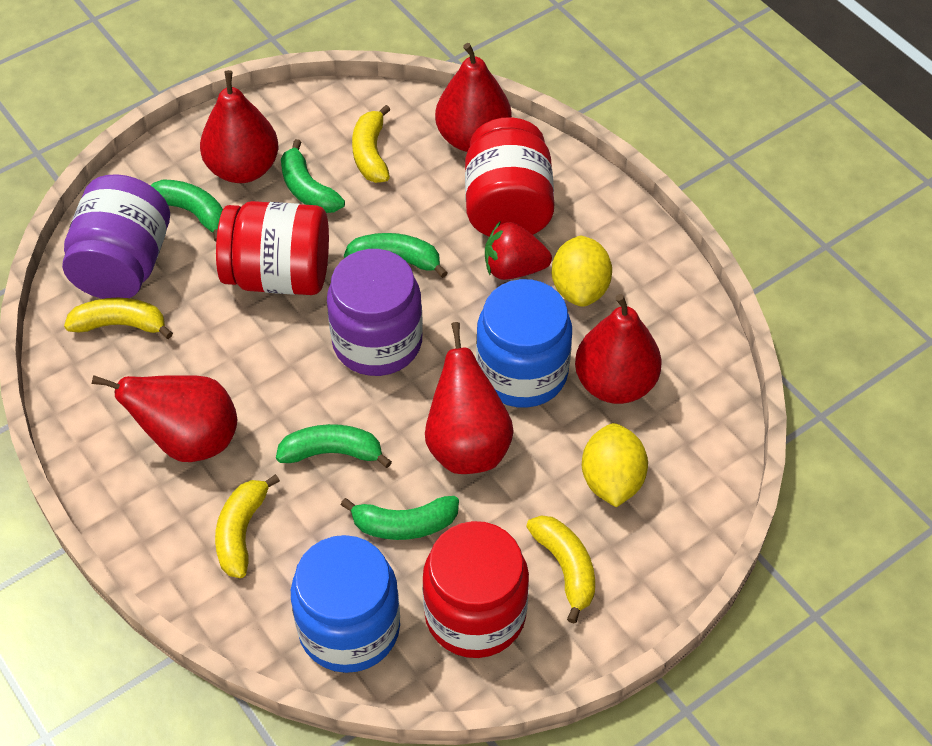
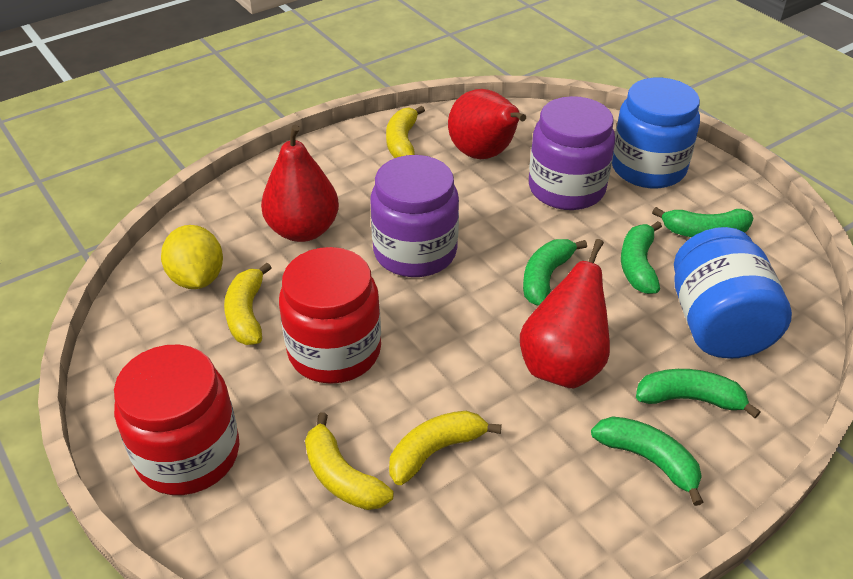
red jar: 3 -> 2
red pear: 5 -> 3
red strawberry: 1 -> 0
yellow lemon: 2 -> 1

